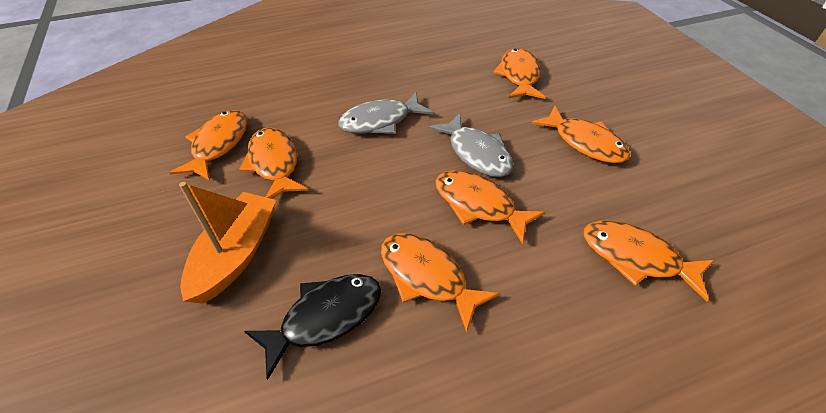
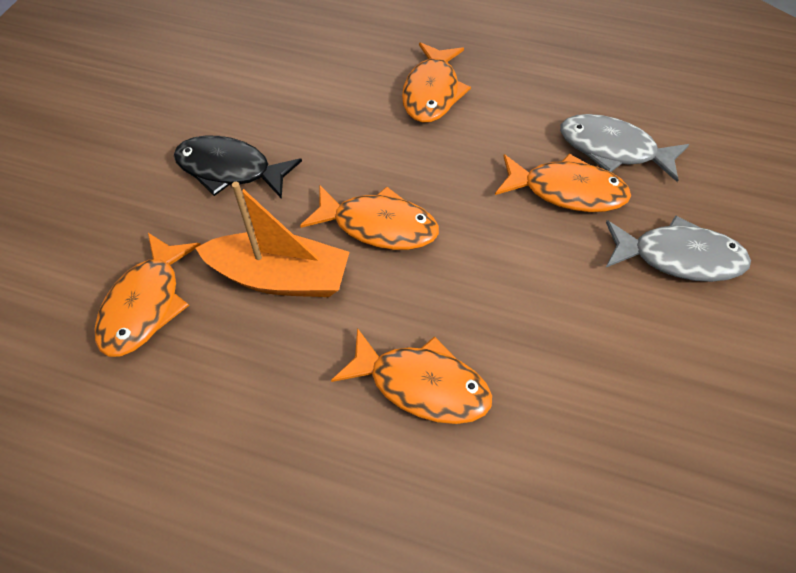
orange fish: 7 -> 5

